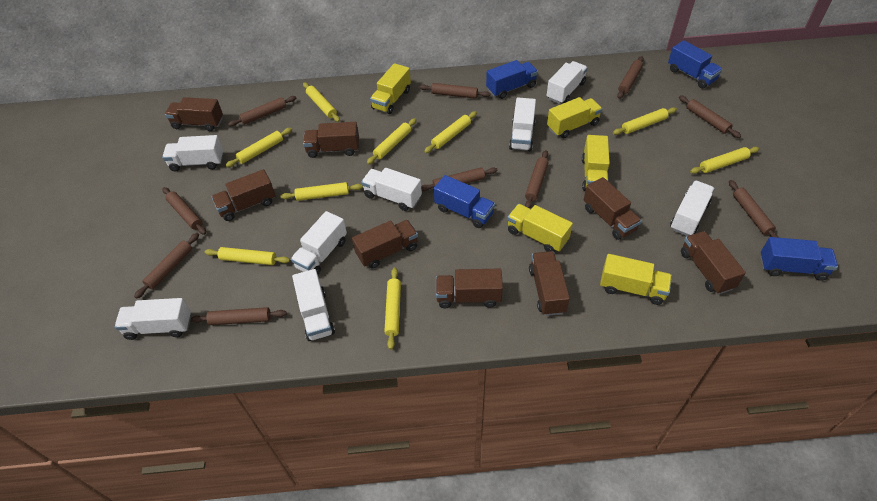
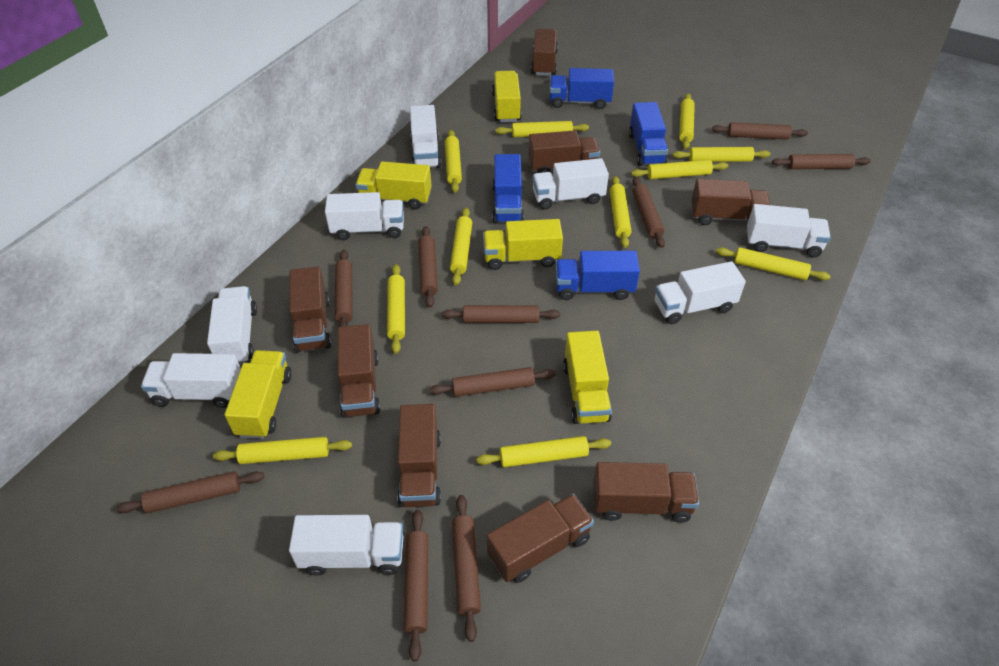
yellow rolling pin: 9 -> 11

